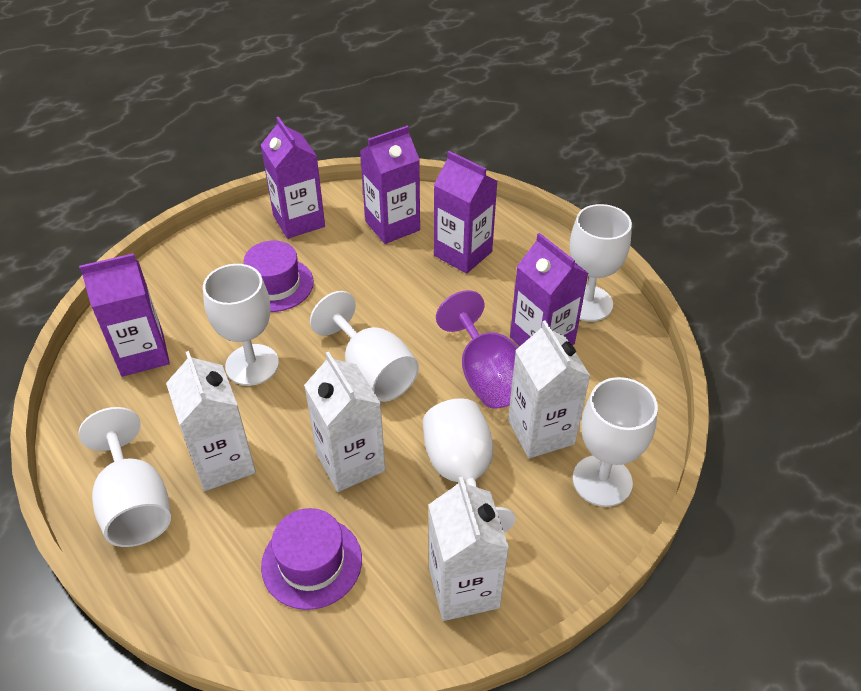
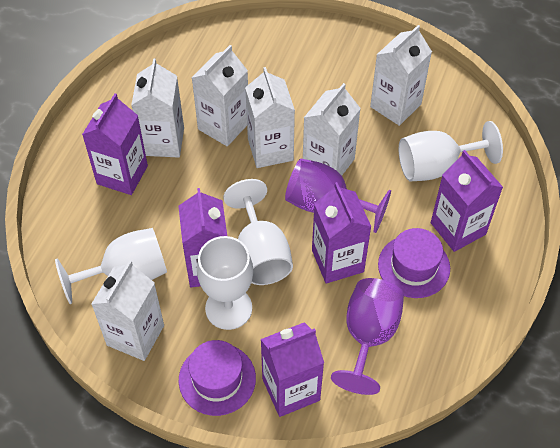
purple goblet: 1 -> 2
white carton: 4 -> 6
white goblet: 6 -> 4

